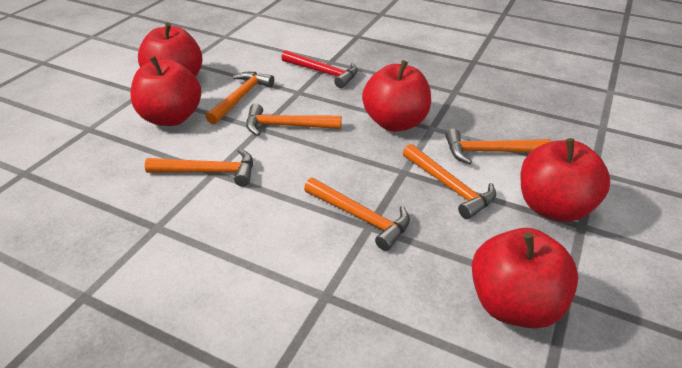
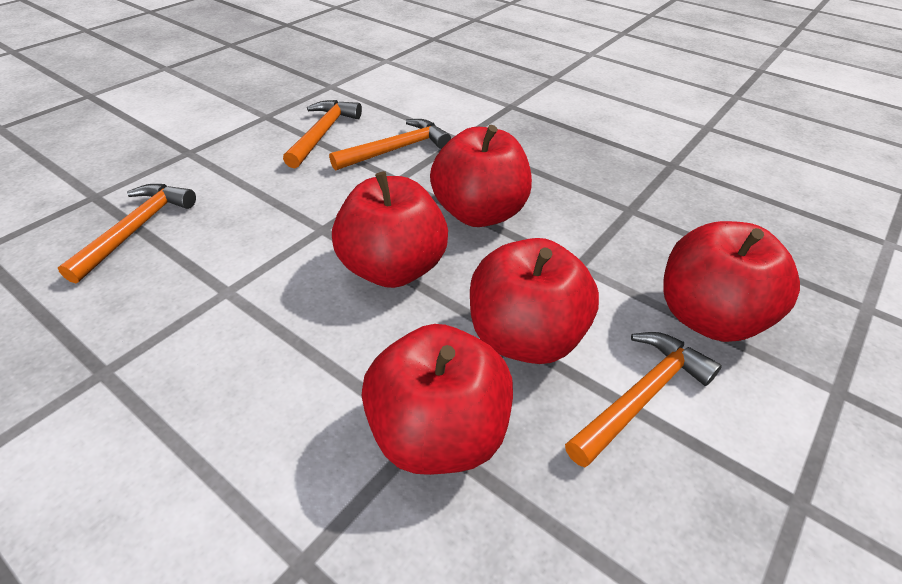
orange hammer: 6 -> 4
red hammer: 1 -> 0

